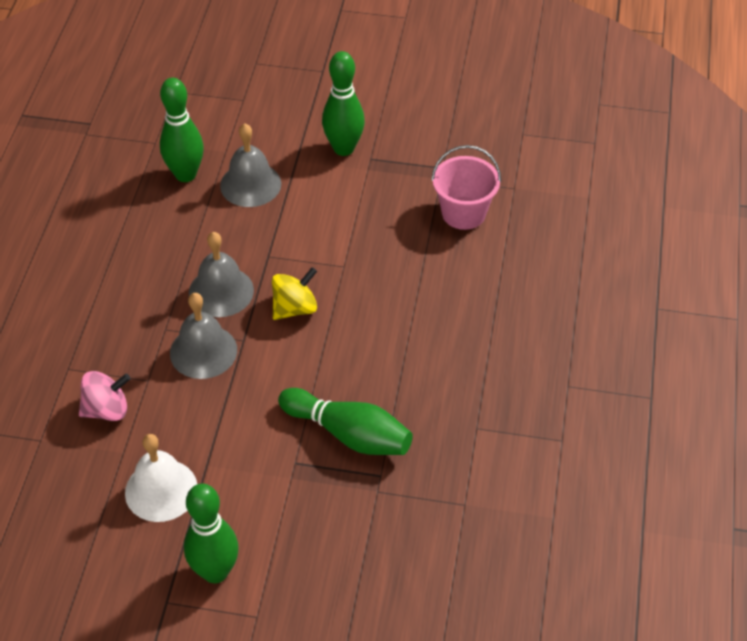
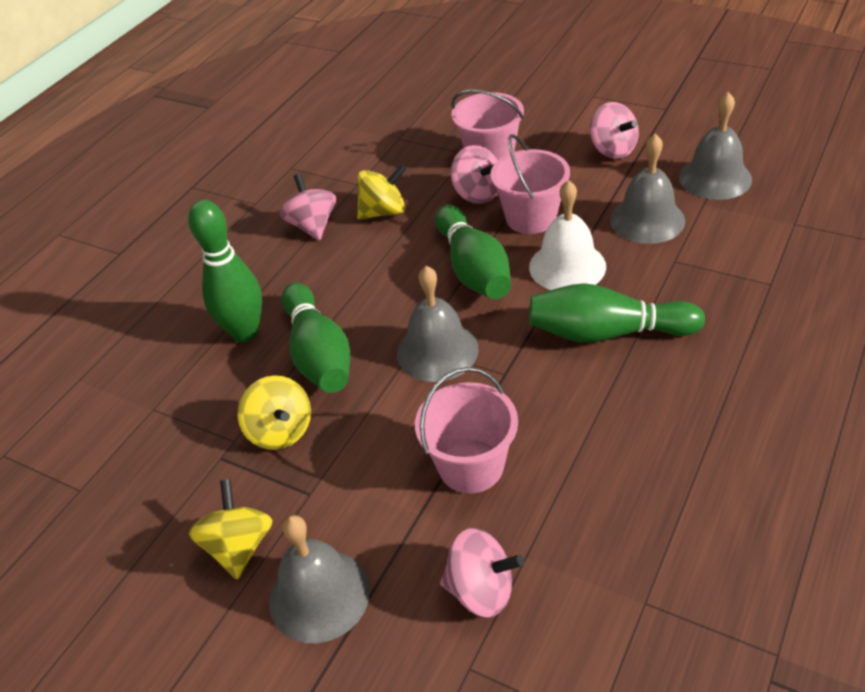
grey bell: 3 -> 4
pink bucket: 1 -> 3
pink spinning top: 1 -> 4
yellow spinning top: 1 -> 3

